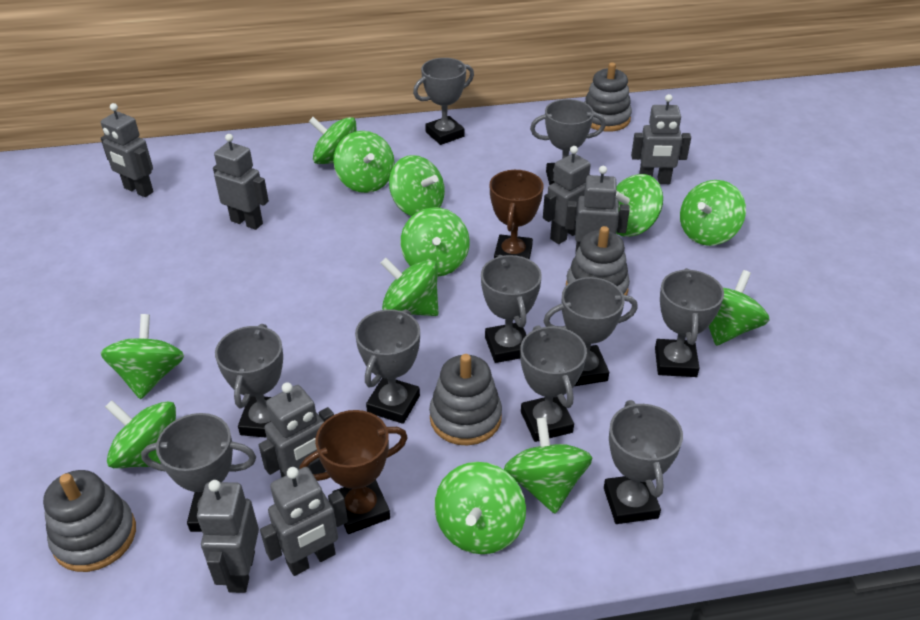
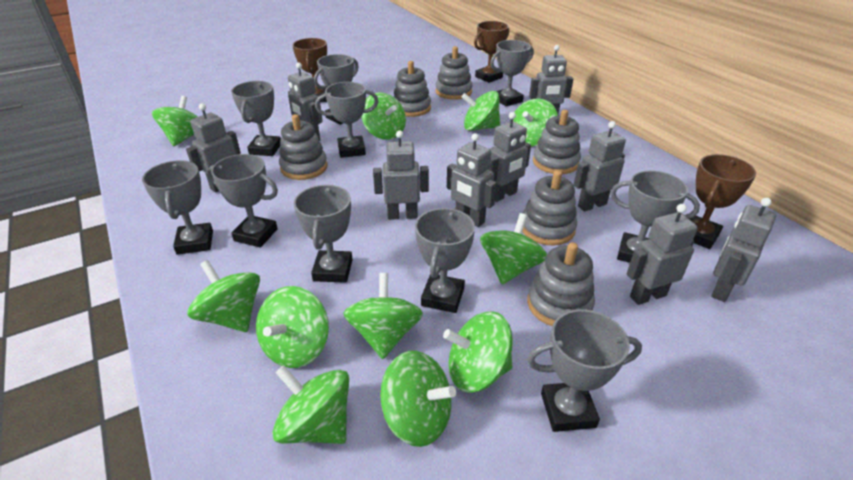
brown trophy: 2 -> 3
green spinning top: 12 -> 11
grey robot: 8 -> 9
grey stacking toy: 4 -> 6

